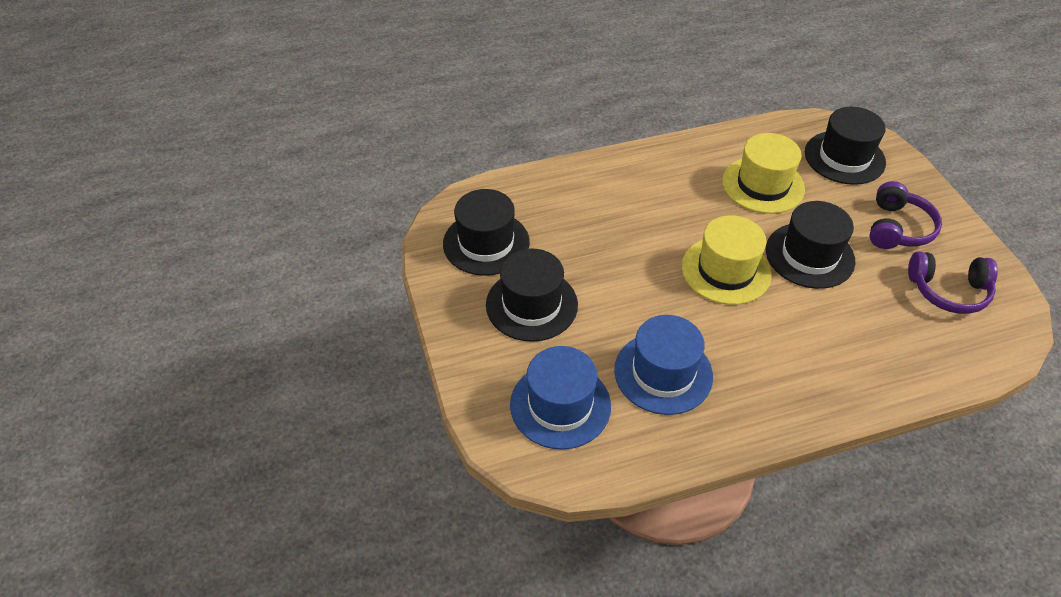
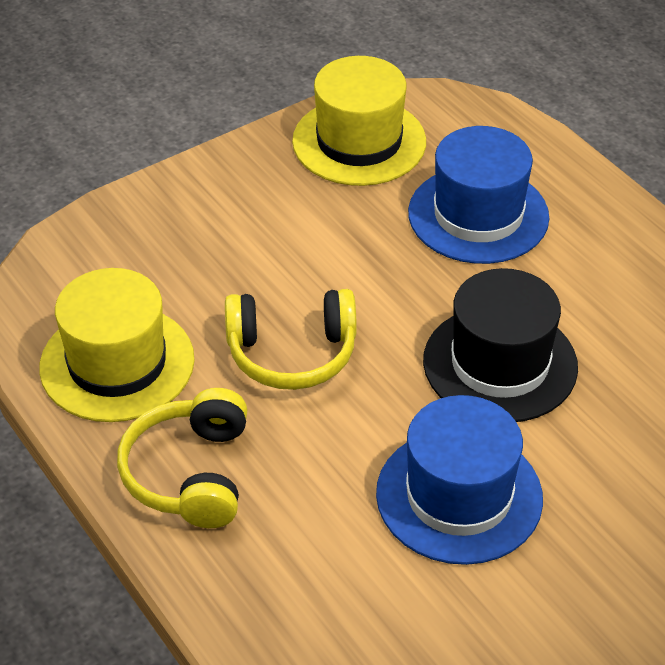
black hat: 4 -> 1
purple headphones: 2 -> 0
yellow headphones: 0 -> 2

